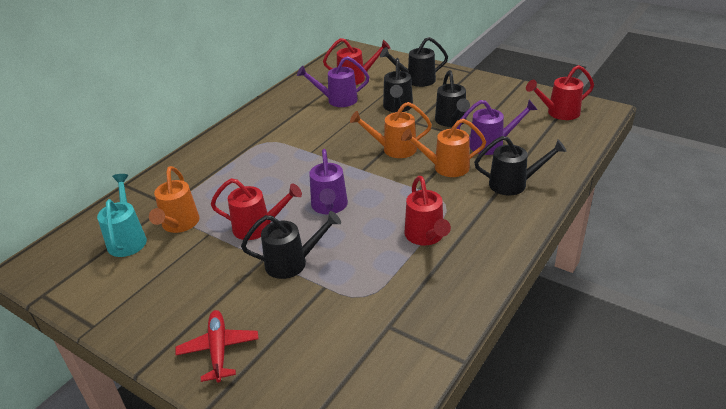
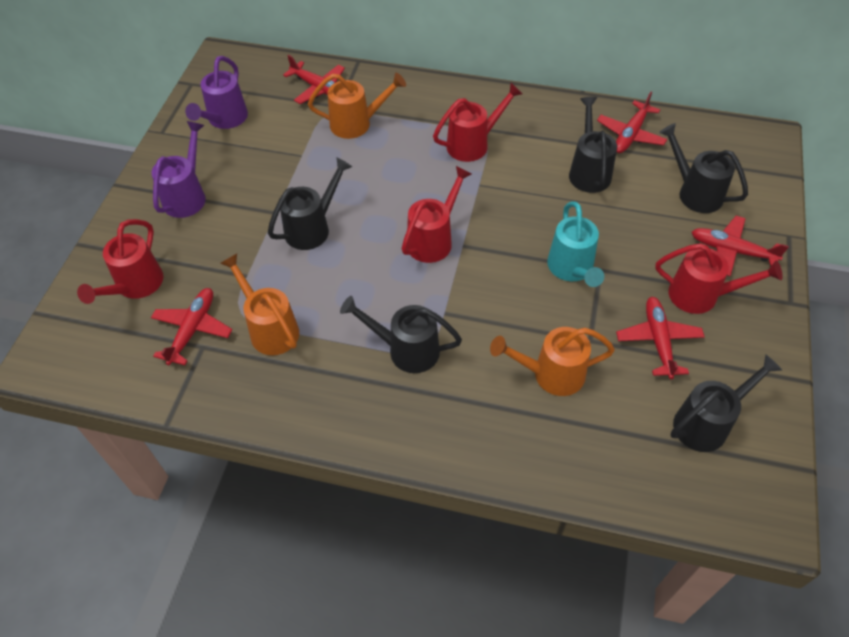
purple watering can: 3 -> 2
red plane: 1 -> 5

